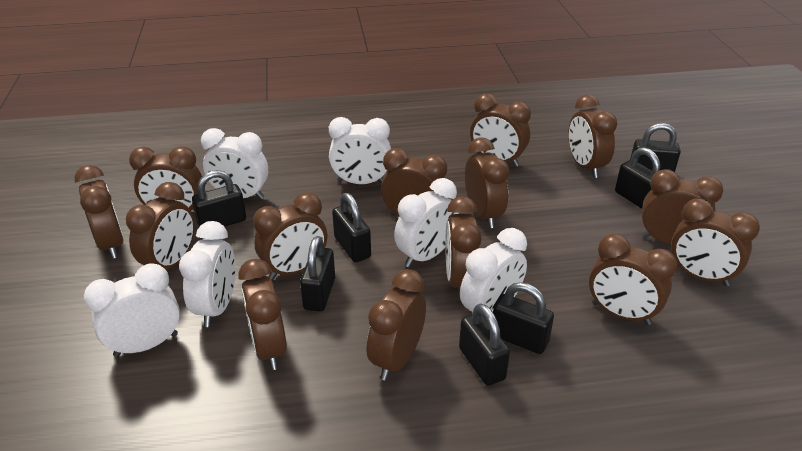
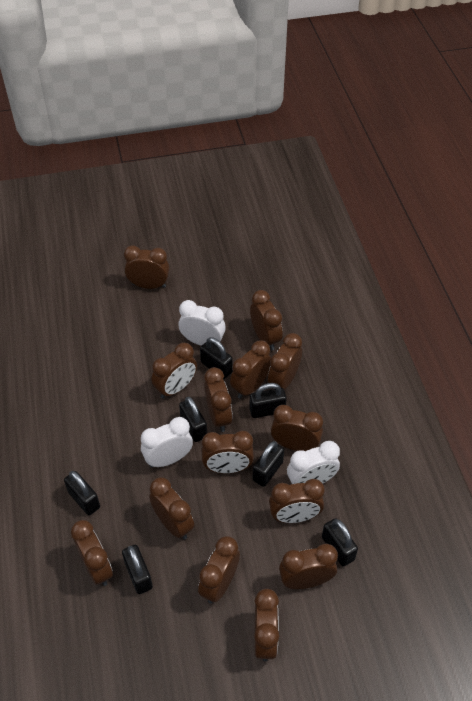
white clock: 6 -> 3

